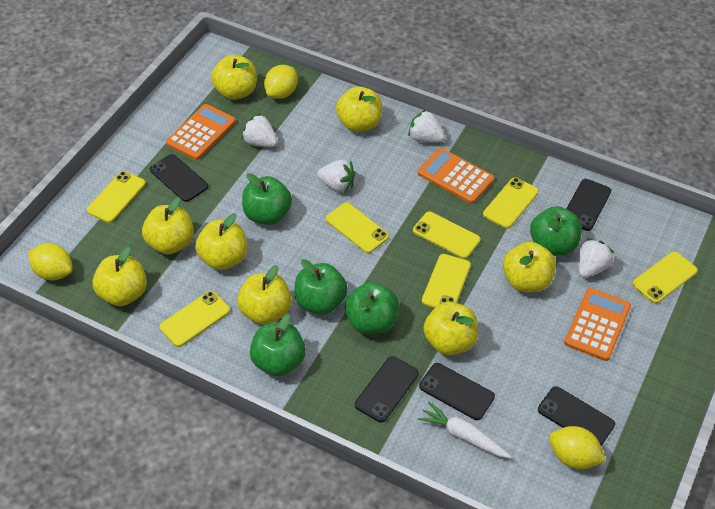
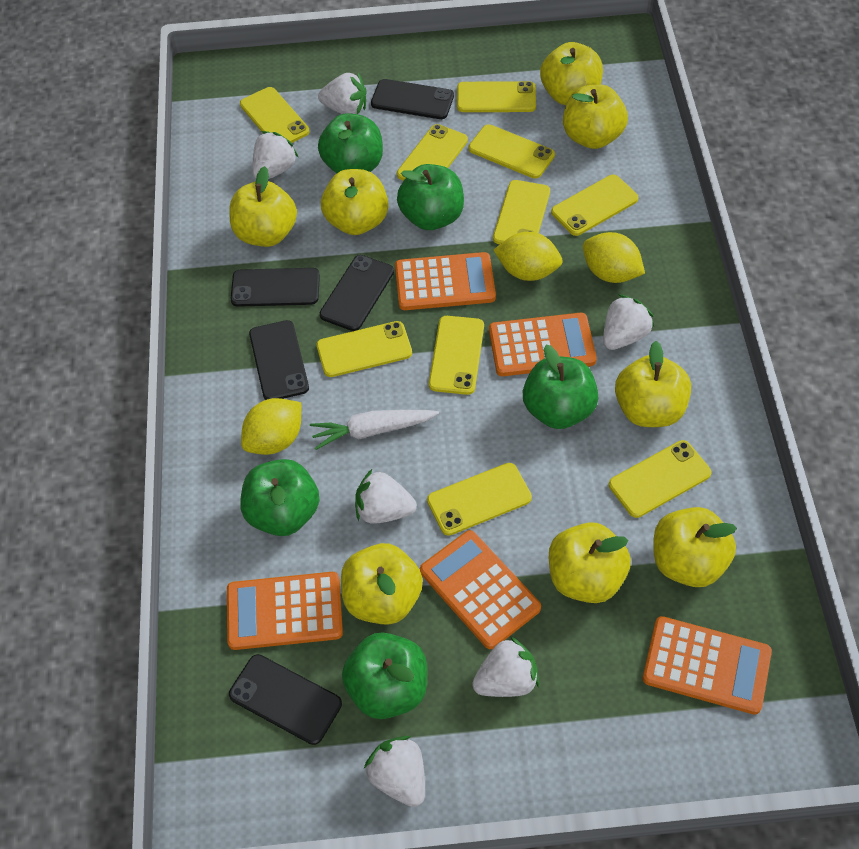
orange calculator: 3 -> 5
white strawberry: 4 -> 6
yellow phone: 7 -> 10

